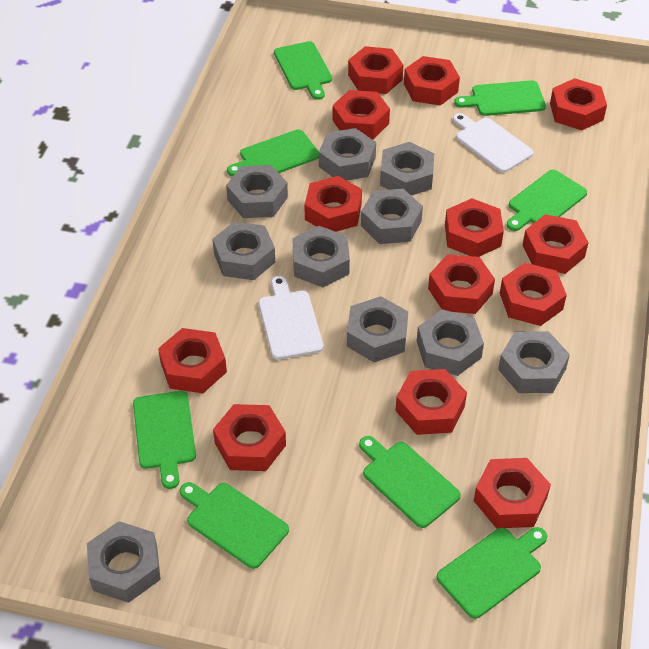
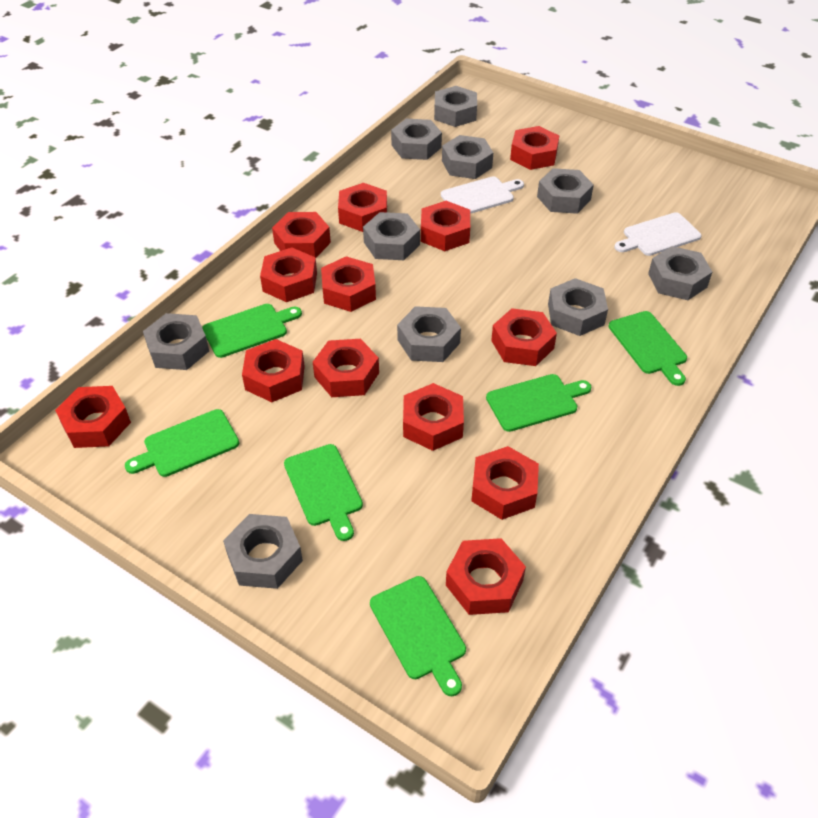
green cutting board: 8 -> 6

